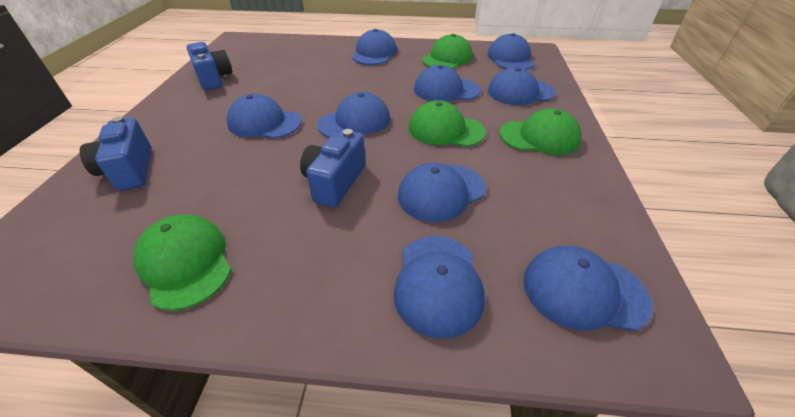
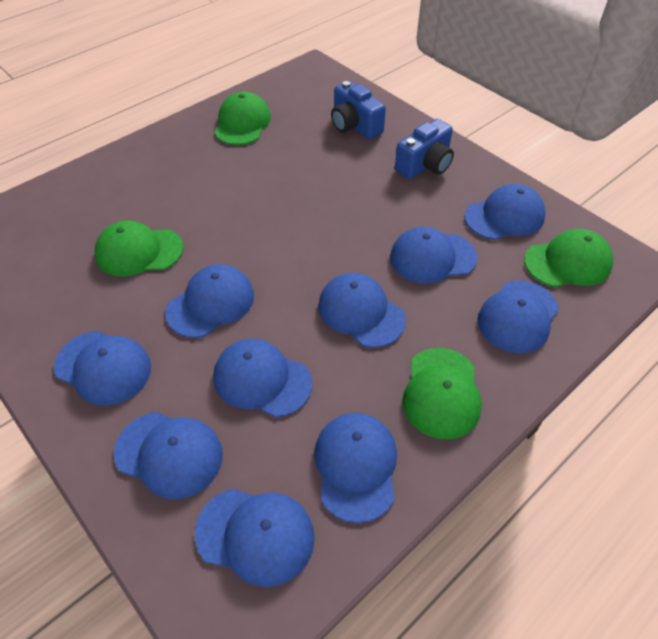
blue camera: 3 -> 2
blue cap: 9 -> 10

